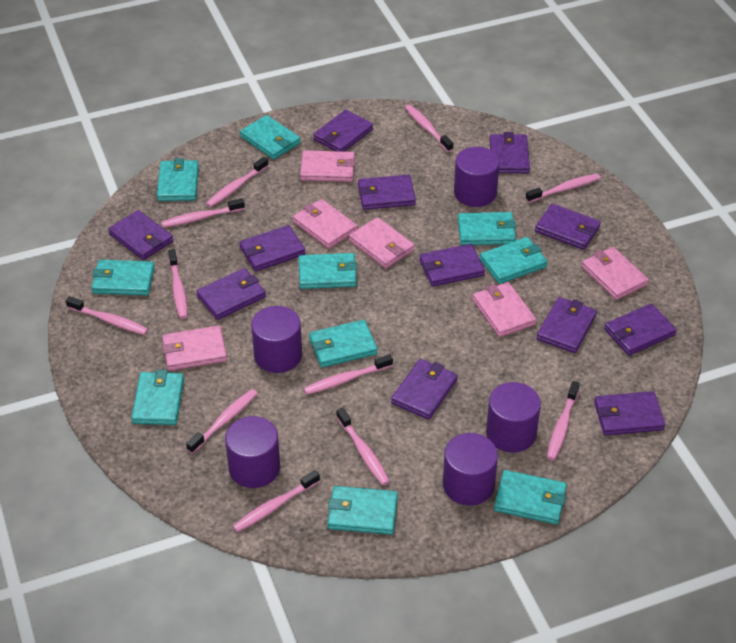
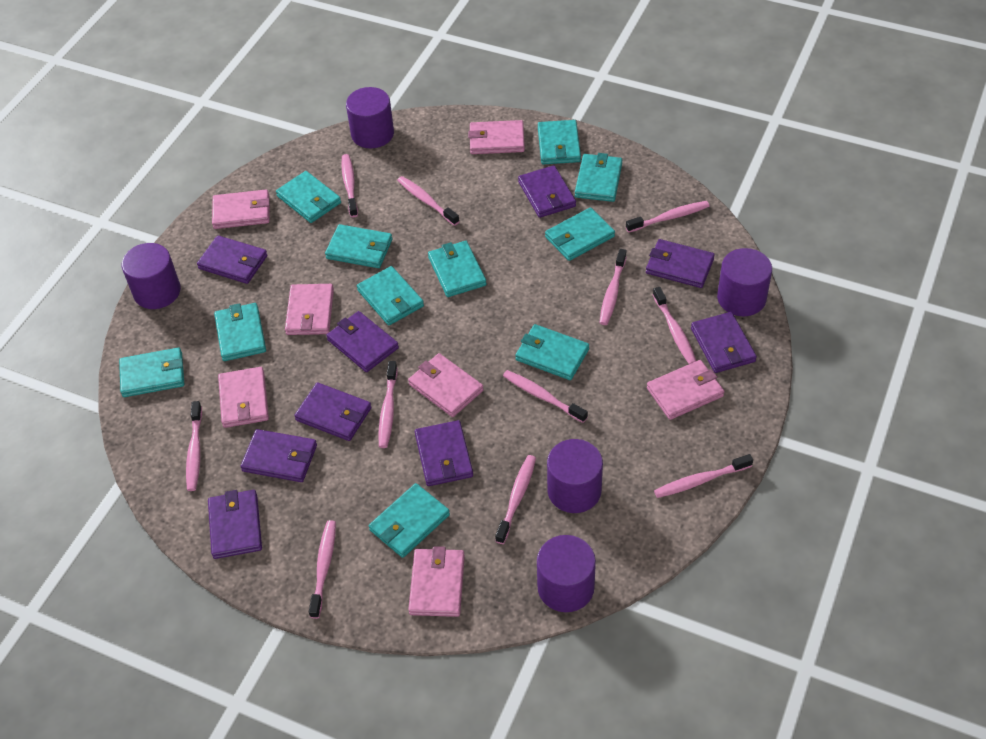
pink wallet: 6 -> 7
purple wallet: 12 -> 9
turquoise wallet: 10 -> 11

